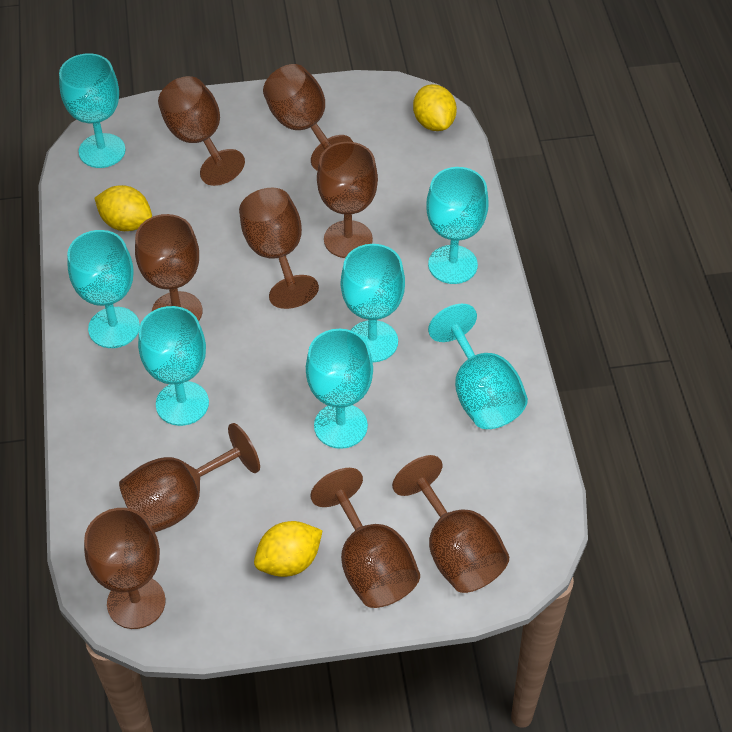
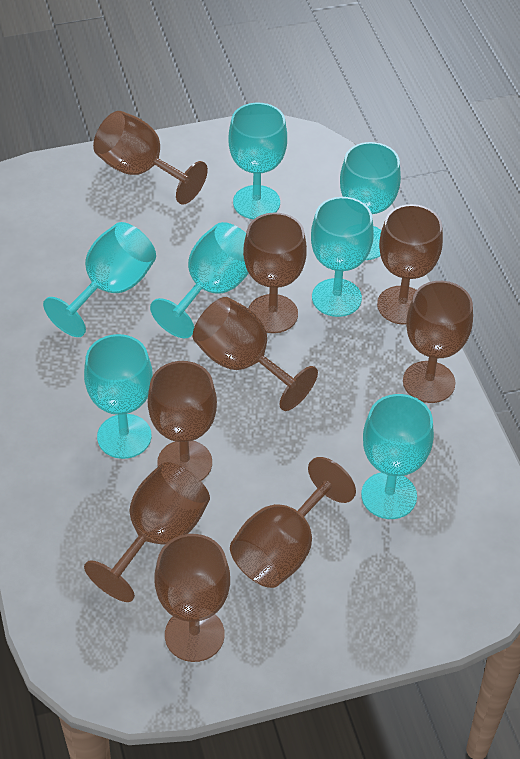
yellow lemon: 3 -> 0

